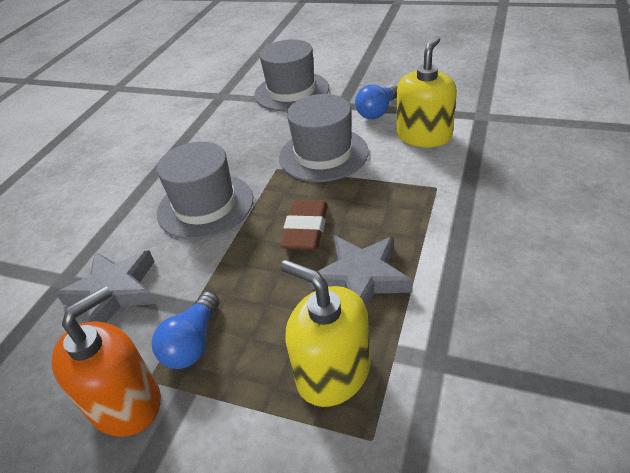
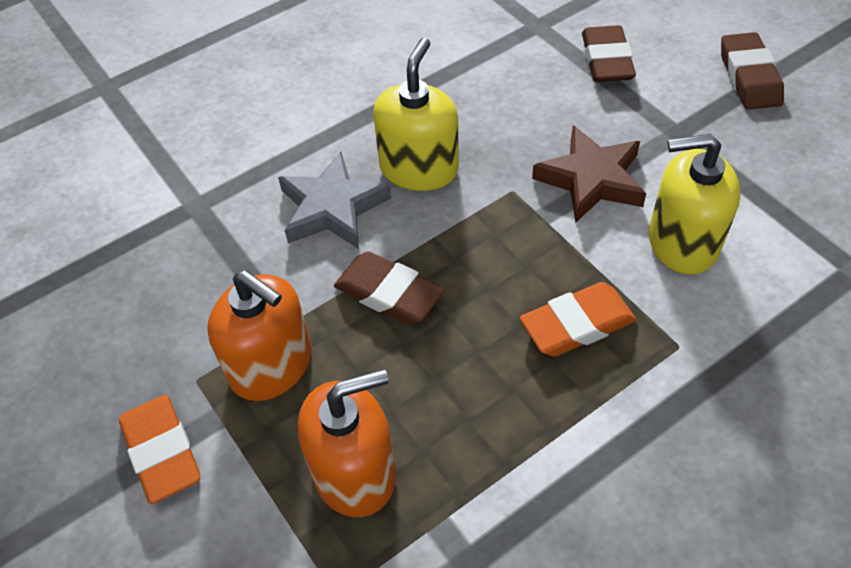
blue light bulb: 2 -> 0
brown eraser: 1 -> 3
brown star: 0 -> 1
grey hat: 3 -> 0
grey star: 2 -> 1
orange eraser: 0 -> 2
orange soap dispenser: 1 -> 2

